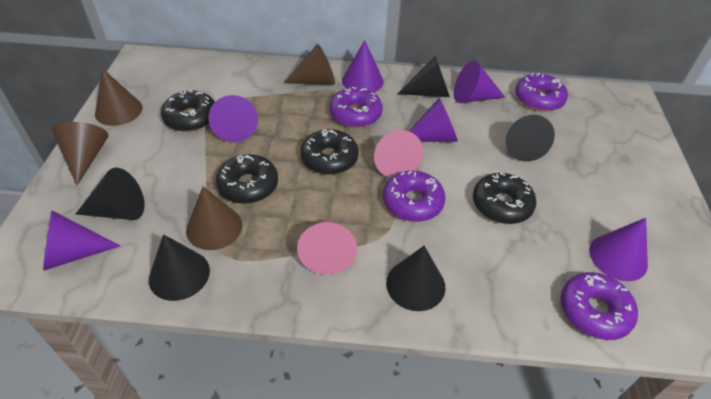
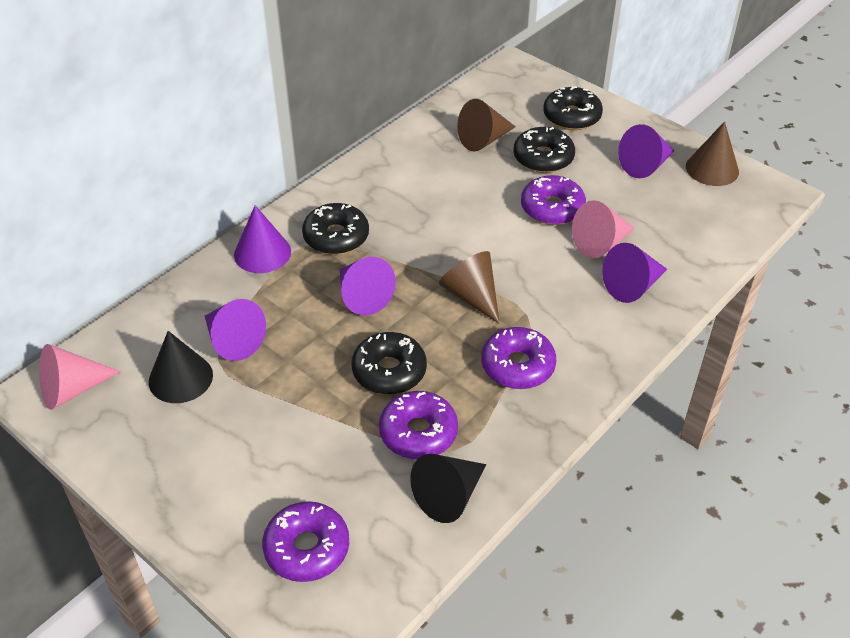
black cone: 5 -> 2
brown cone: 4 -> 3
purple cone: 6 -> 5

